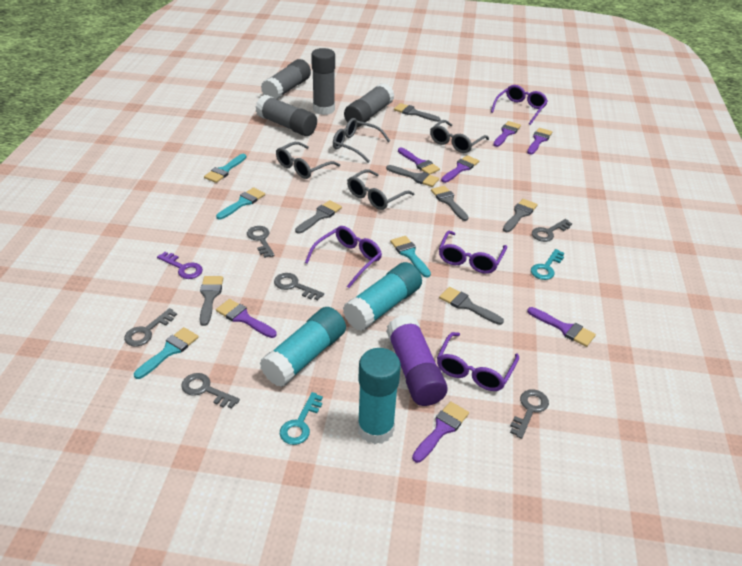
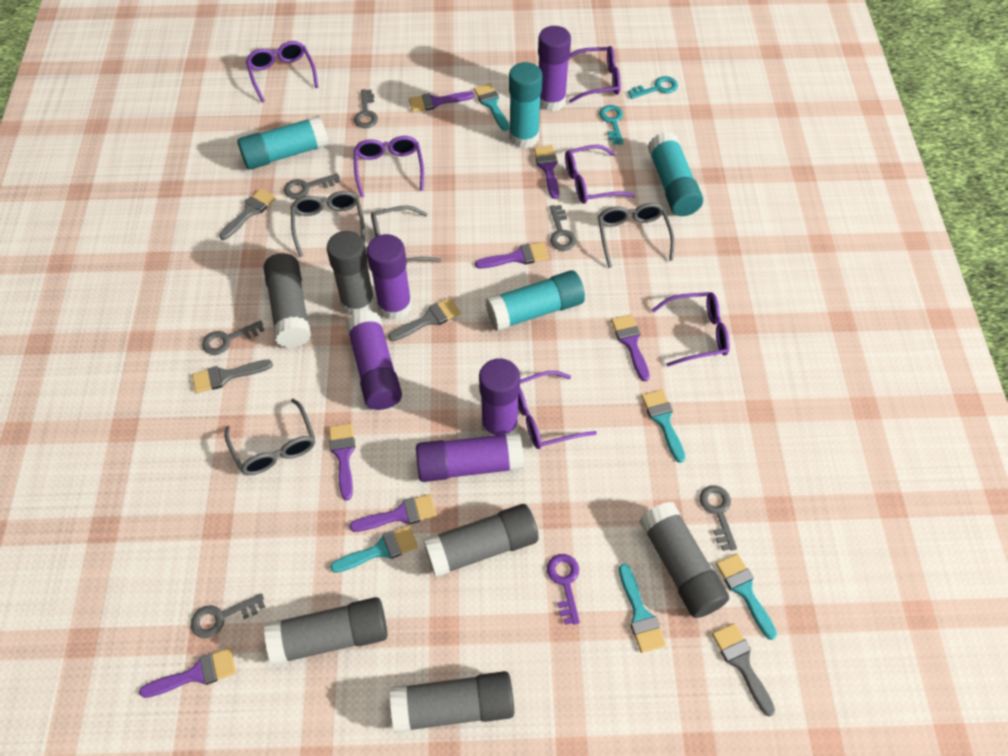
grey brush: 7 -> 4
grey glue stick: 4 -> 6
purple glasses: 4 -> 6
purple glue stick: 1 -> 5
turquoise brush: 4 -> 5
turquoise glue stick: 3 -> 4

